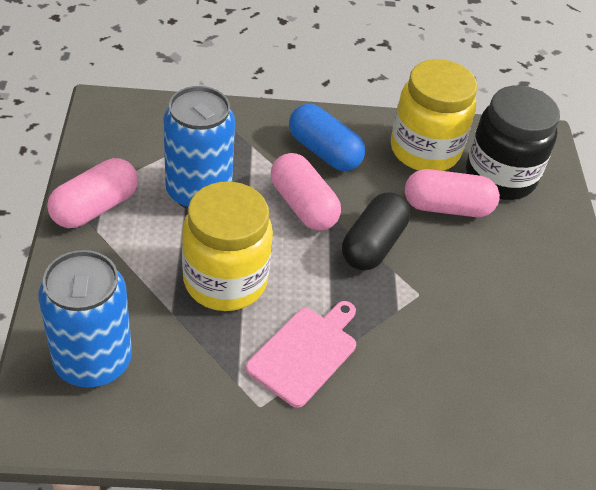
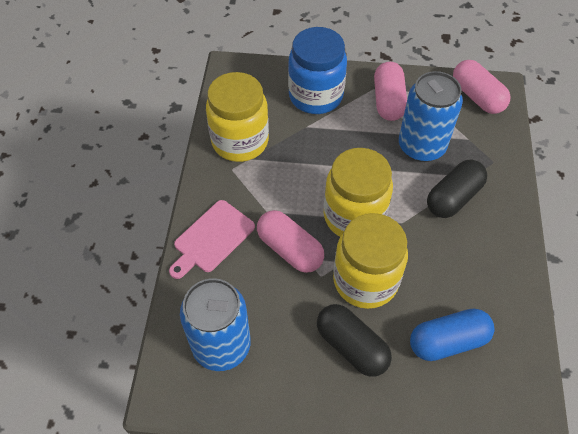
black capsule: 1 -> 2
black jar: 1 -> 0
blue jar: 0 -> 1
yellow jar: 2 -> 3

